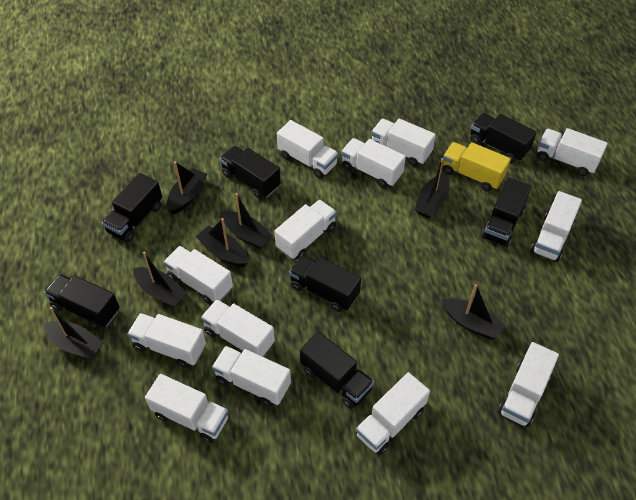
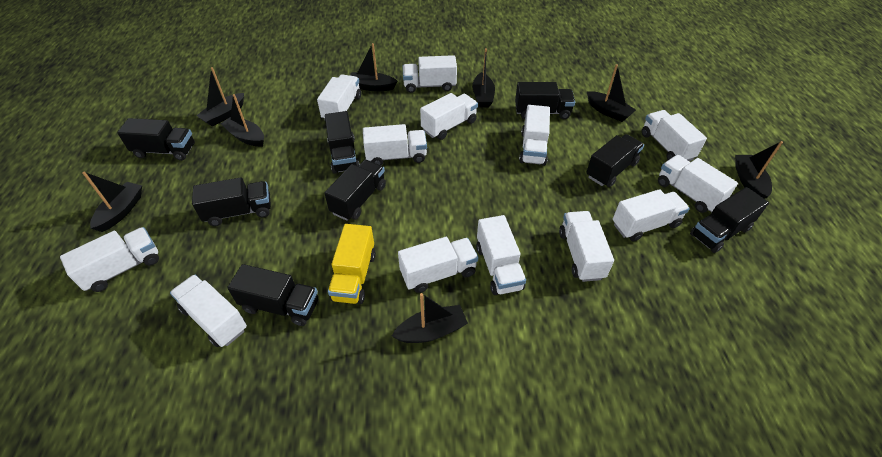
black boat: 7 -> 8
black truck: 7 -> 8

